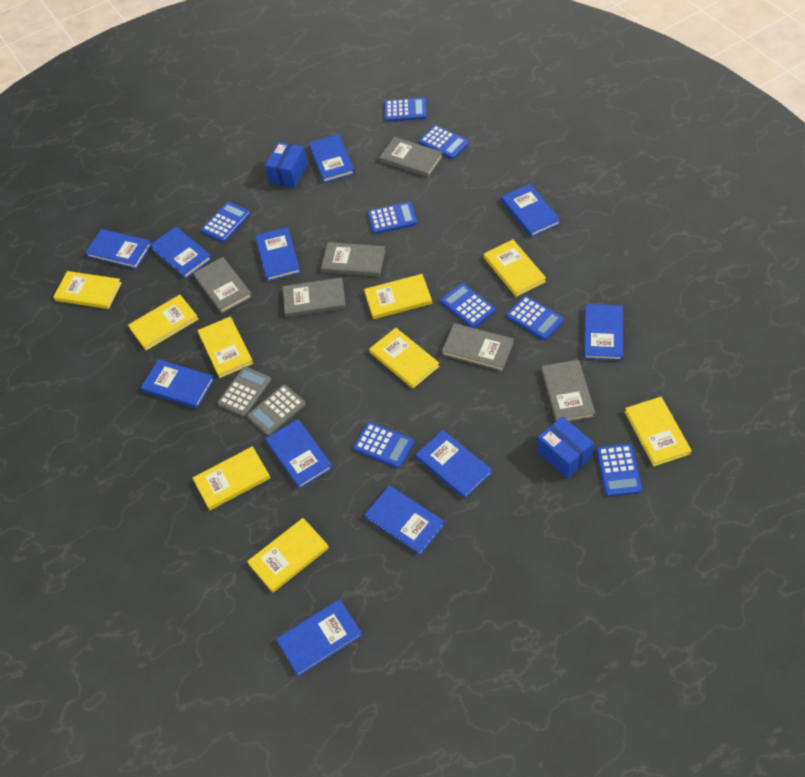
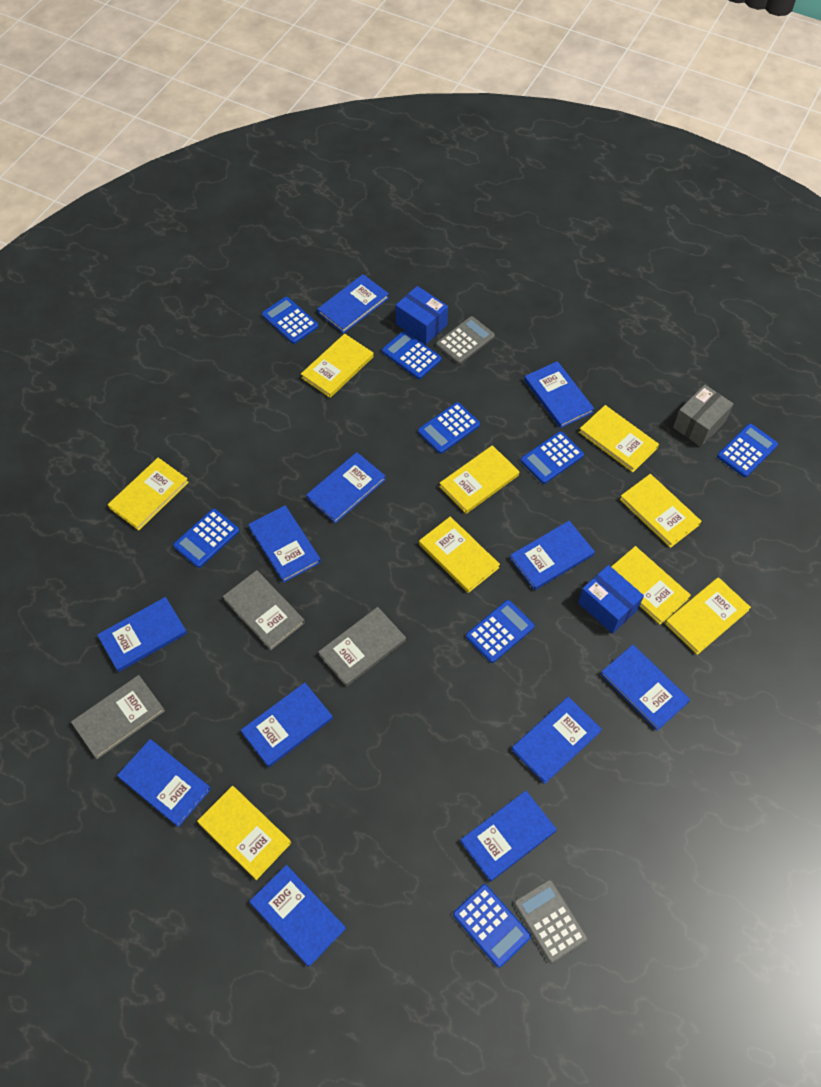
blue book: 11 -> 12
grey book: 6 -> 3
grey box: 0 -> 1

